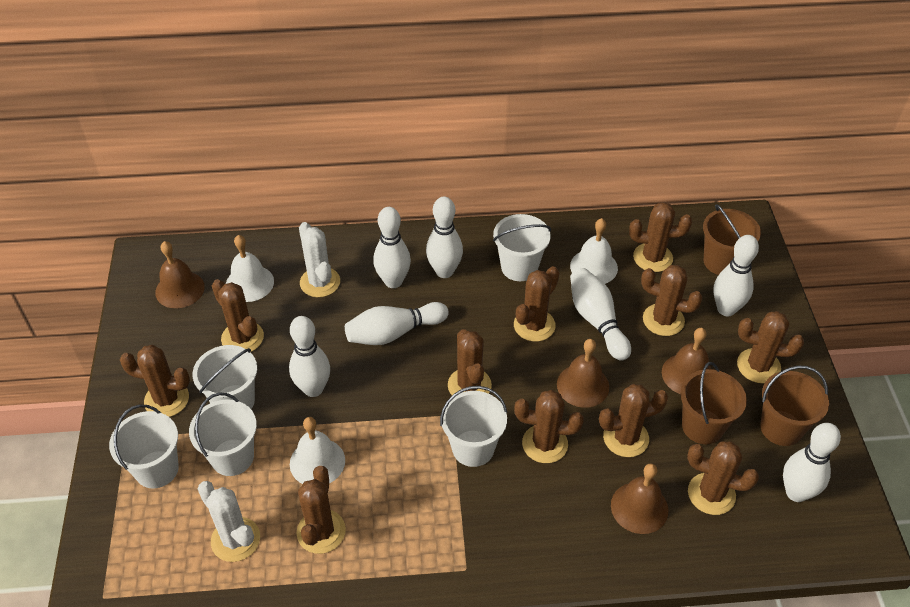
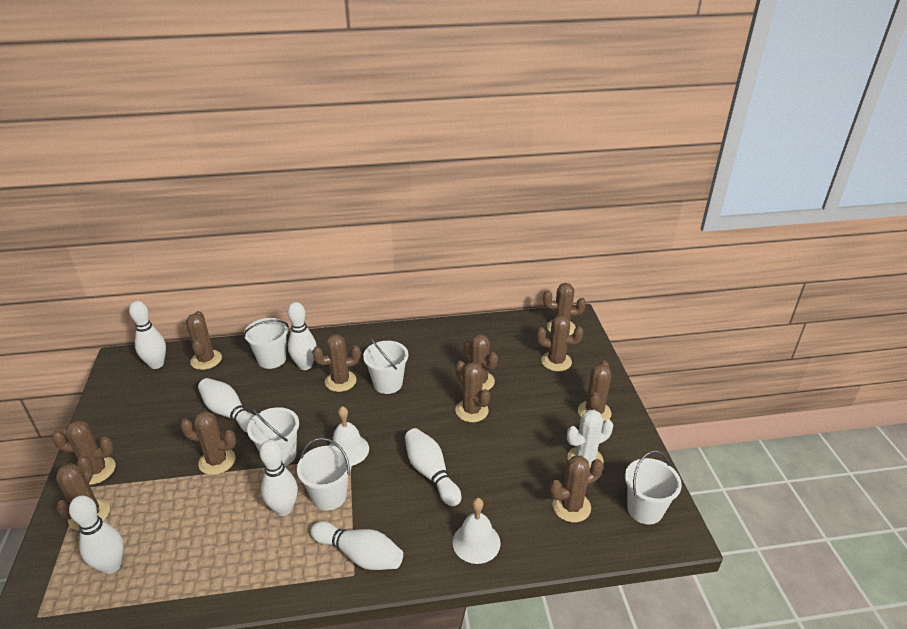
brown bell: 4 -> 0
brown bucket: 3 -> 0
white bell: 3 -> 2
white cactus: 2 -> 1

